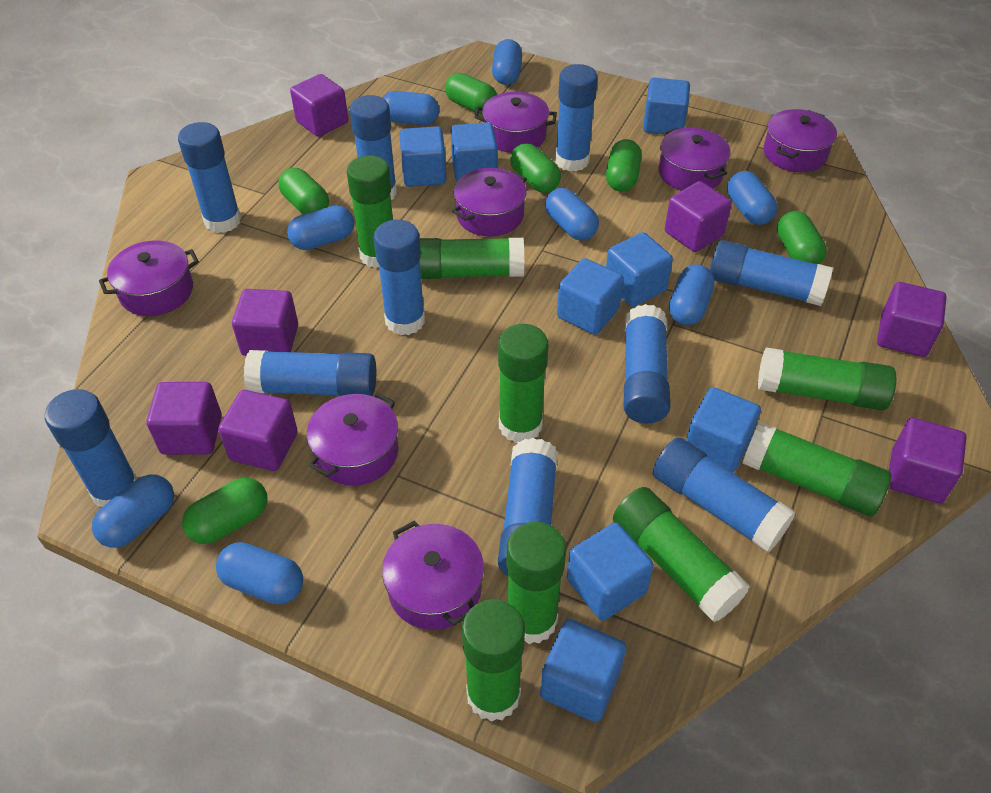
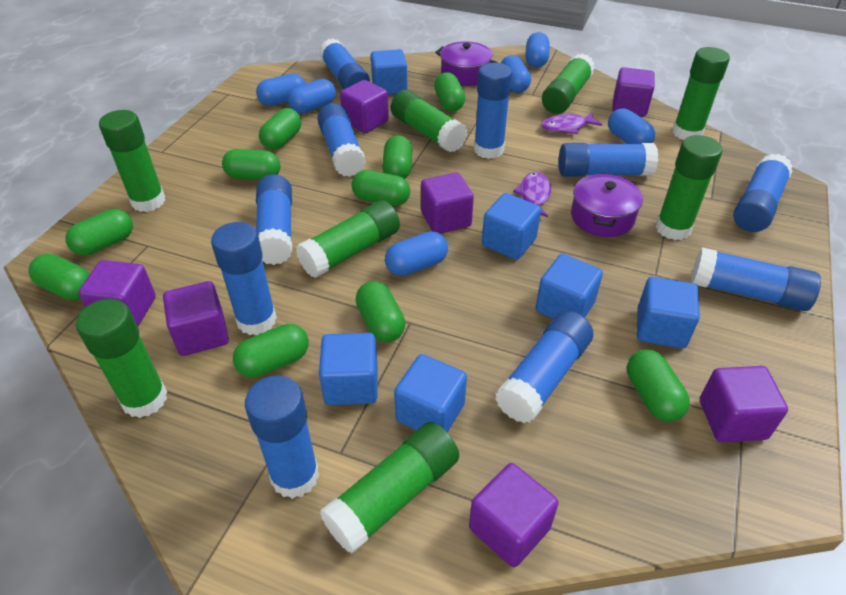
blue capsule: 8 -> 6
blue cube: 8 -> 6
green capsule: 6 -> 10
purple fish: 0 -> 2
purple pot: 7 -> 2

